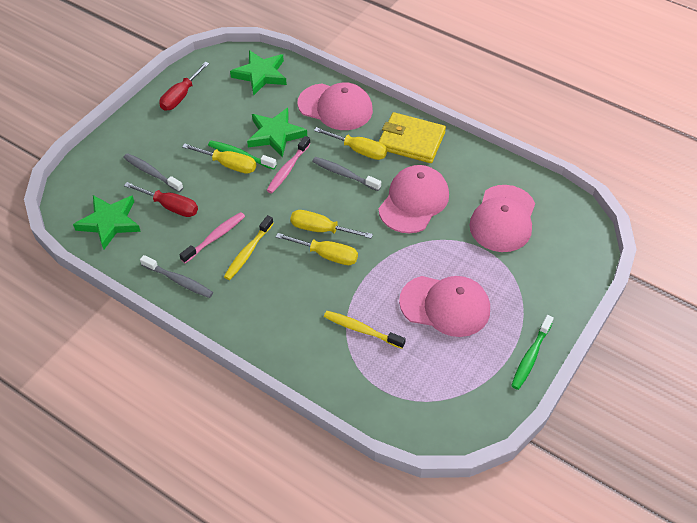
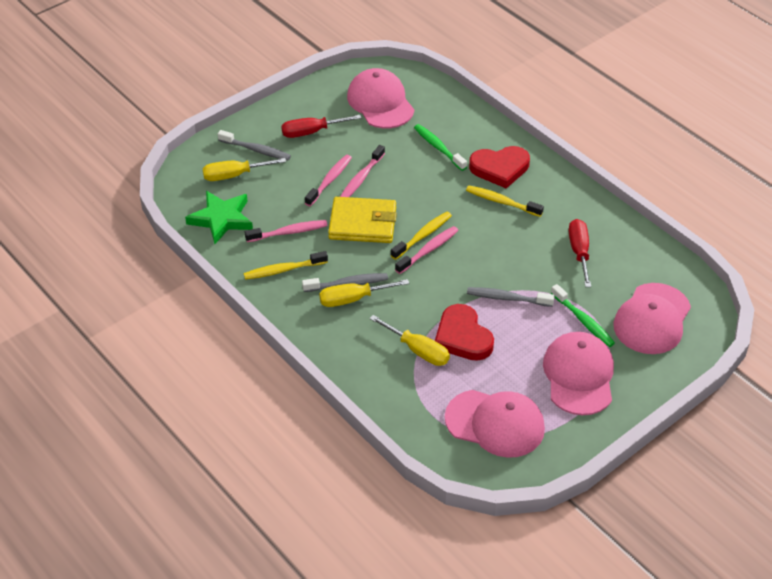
green star: 3 -> 1
pink toothbrush: 2 -> 4
red heart: 0 -> 2
yellow screwdriver: 4 -> 3
yellow toothbrush: 2 -> 3

